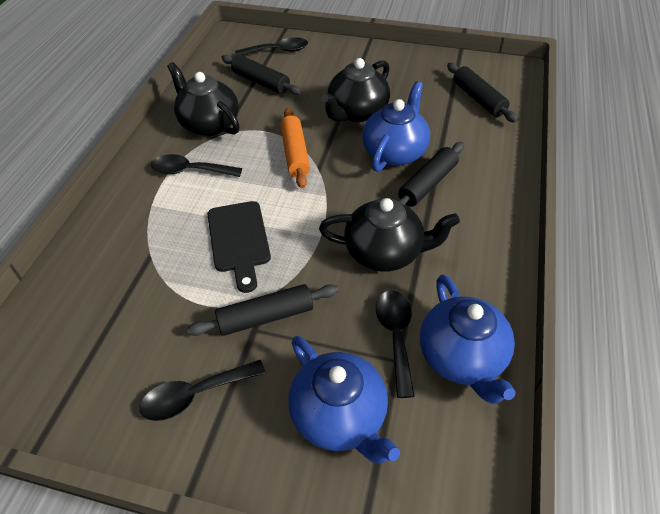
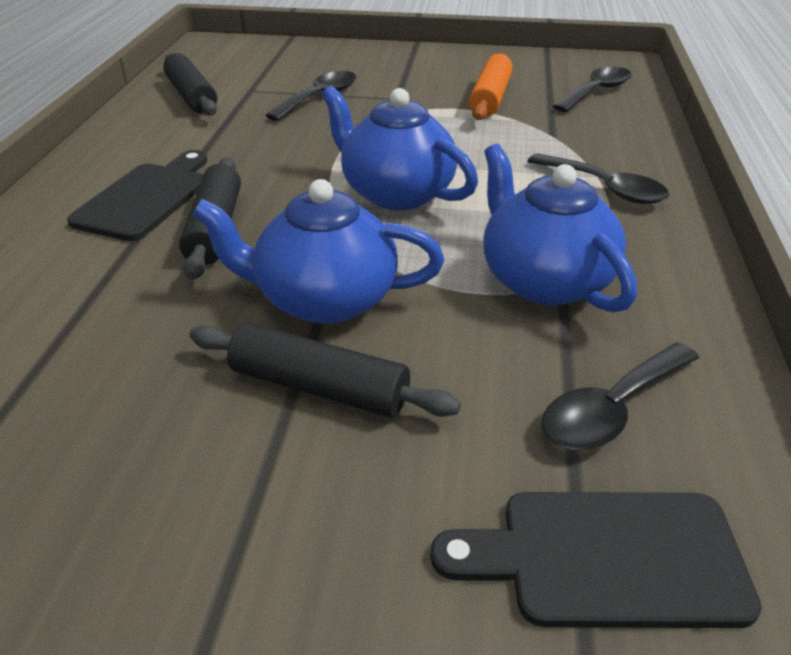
black cutting board: 1 -> 2
black rolling pin: 4 -> 3
black teapot: 3 -> 0

